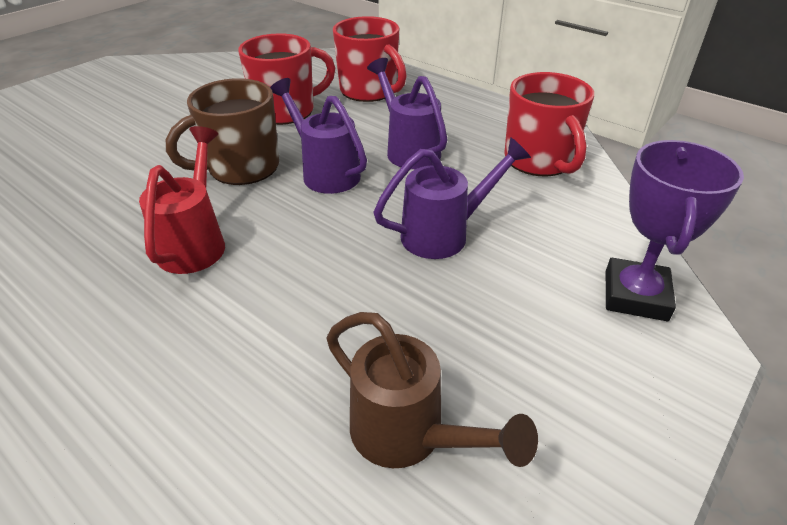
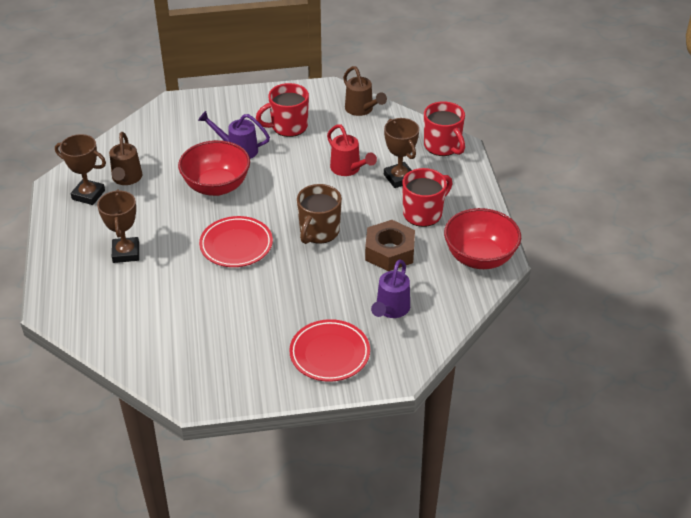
brown nut: 0 -> 1
brown trophy: 0 -> 3
brown watering can: 1 -> 2
purple trophy: 1 -> 0
purple watering can: 3 -> 2
red bowl: 0 -> 2
red plate: 0 -> 2

